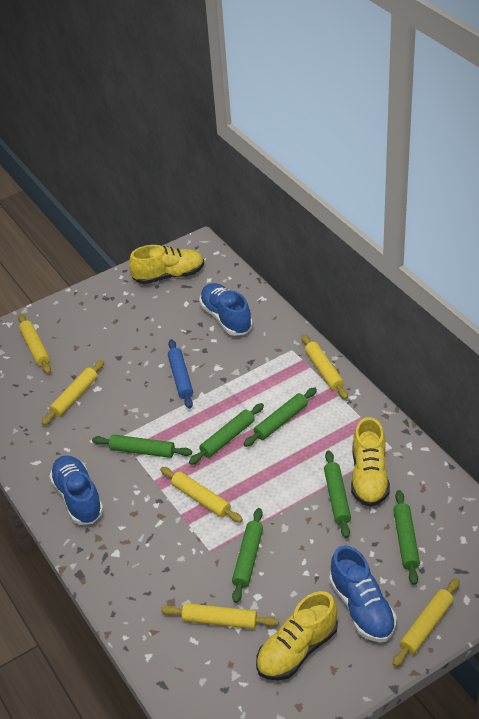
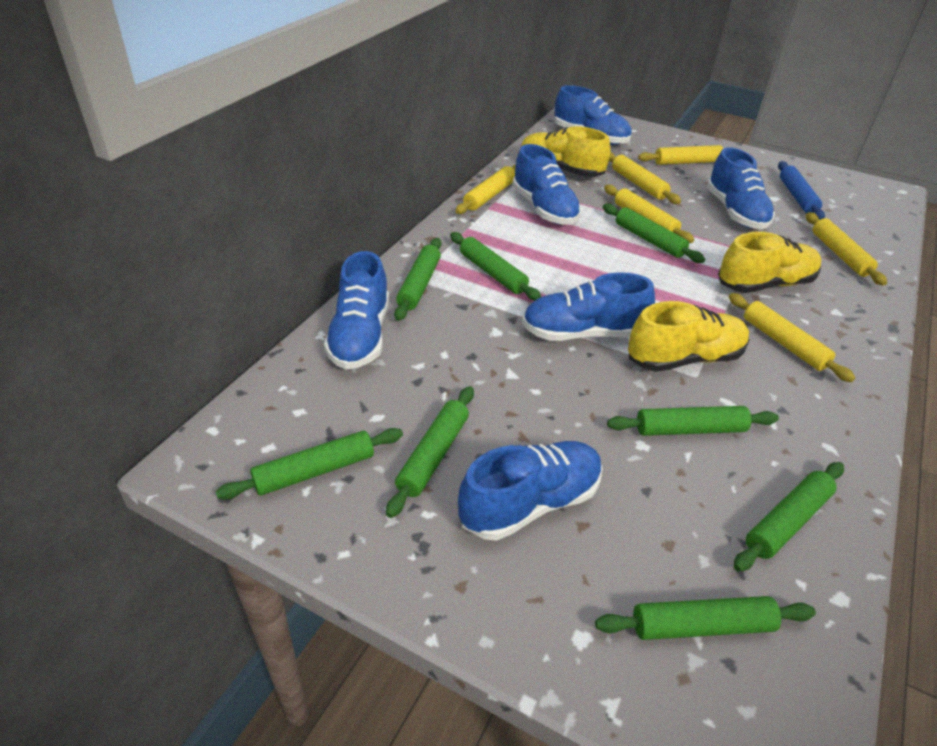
blue shoe: 3 -> 6
green rolling pin: 6 -> 8

